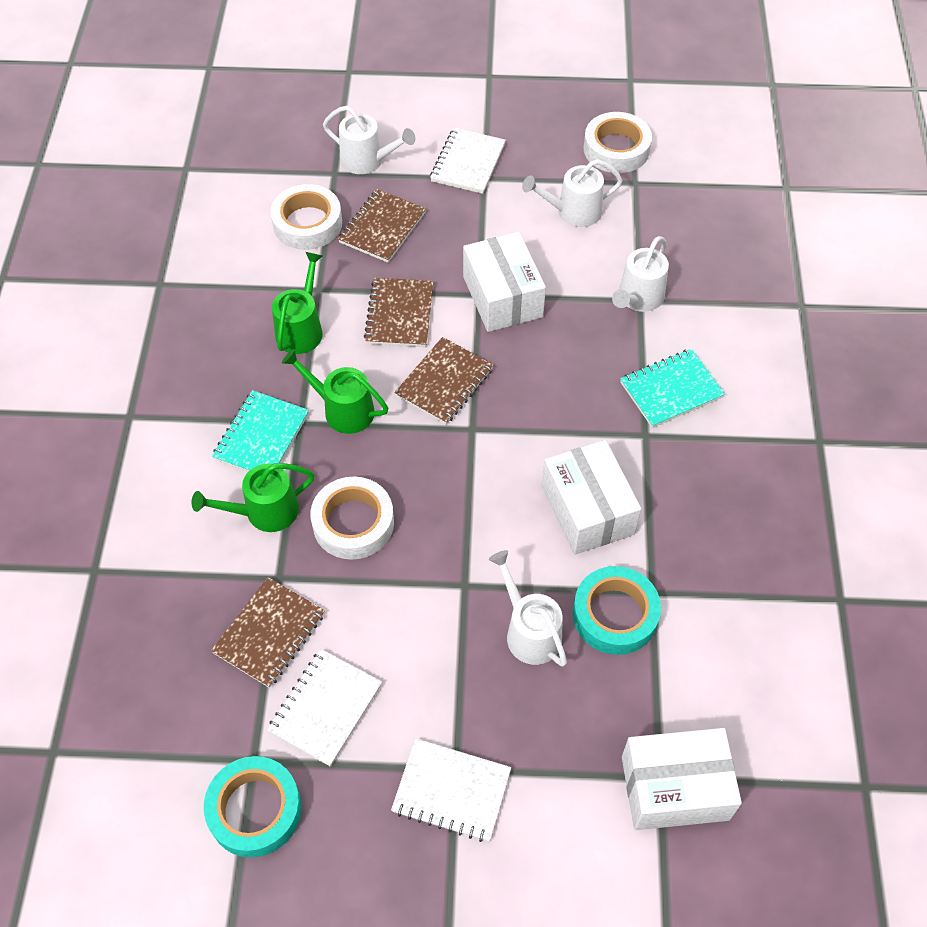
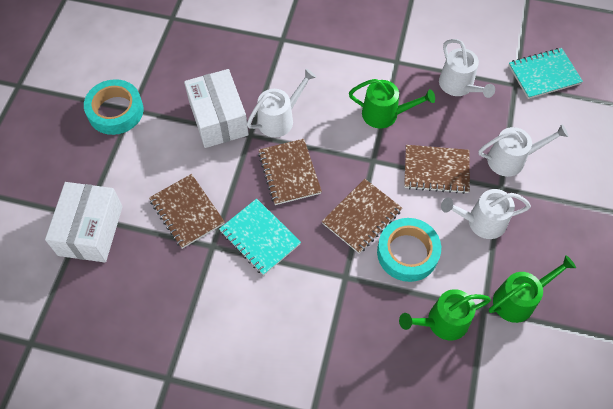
white box: 3 -> 2
white notebook: 3 -> 0
white tape: 3 -> 0

